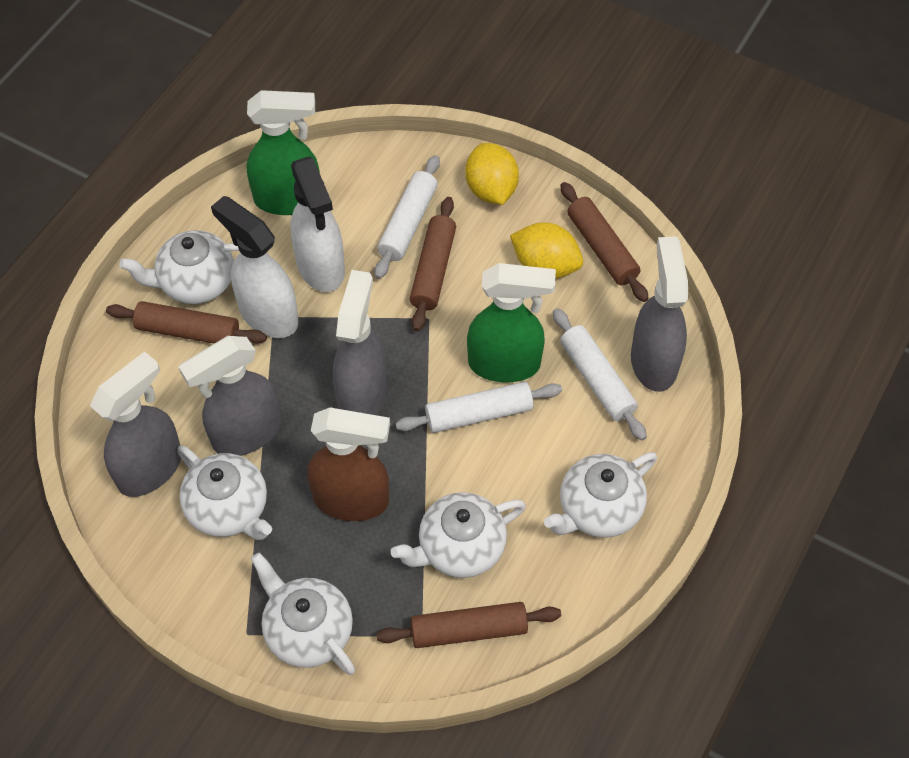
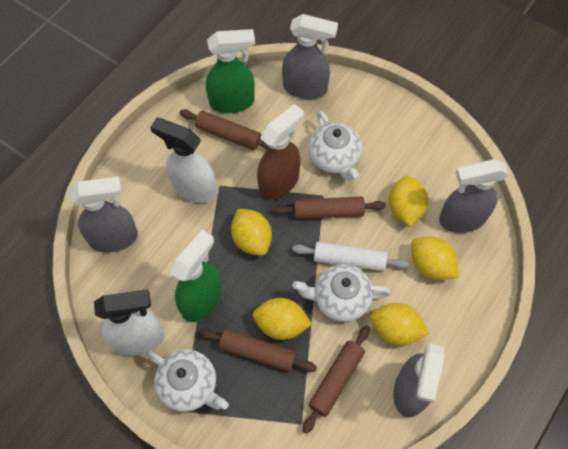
white rolling pin: 3 -> 1
white teapot: 5 -> 3
yellow lemon: 2 -> 5

